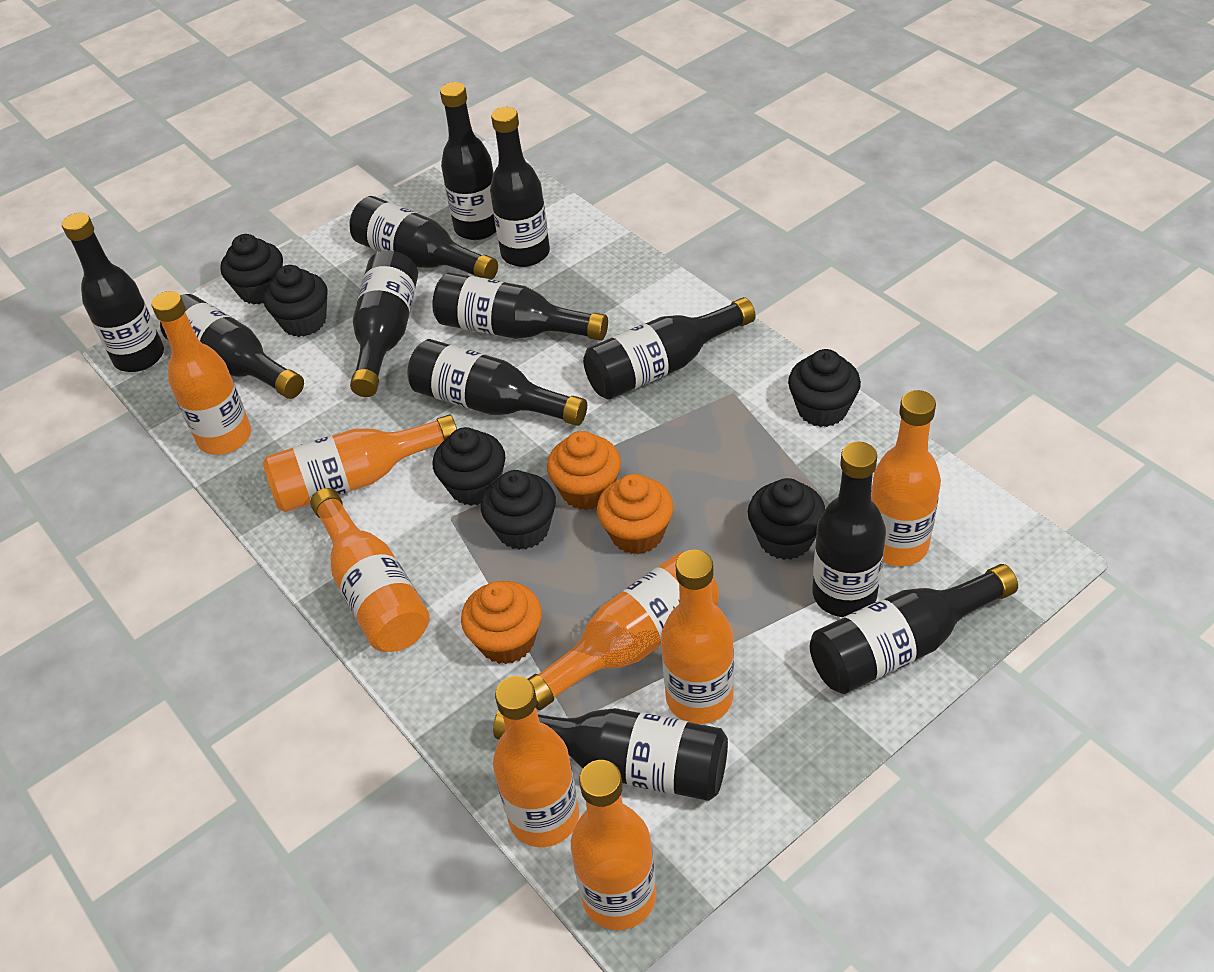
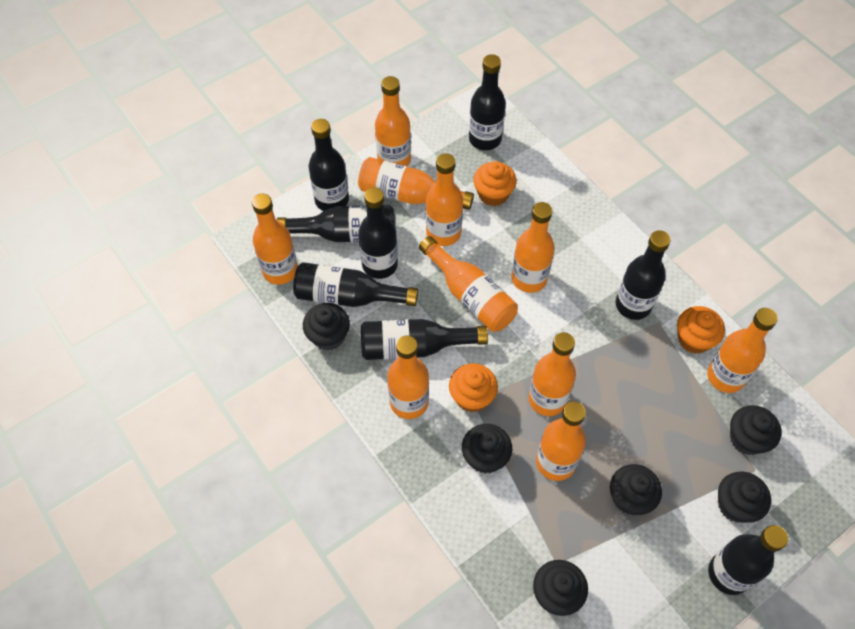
black bottle: 12 -> 8
orange bottle: 8 -> 10

